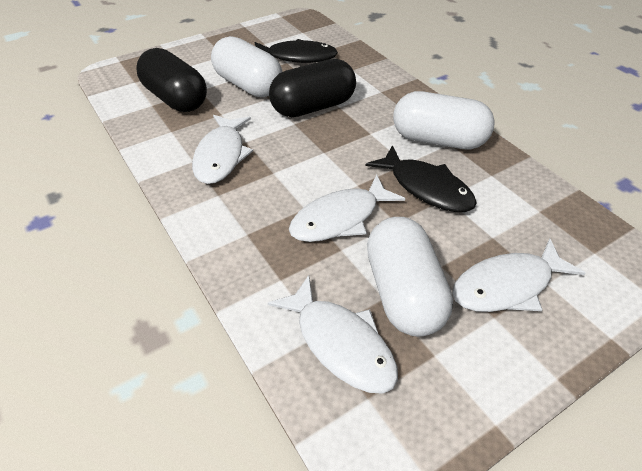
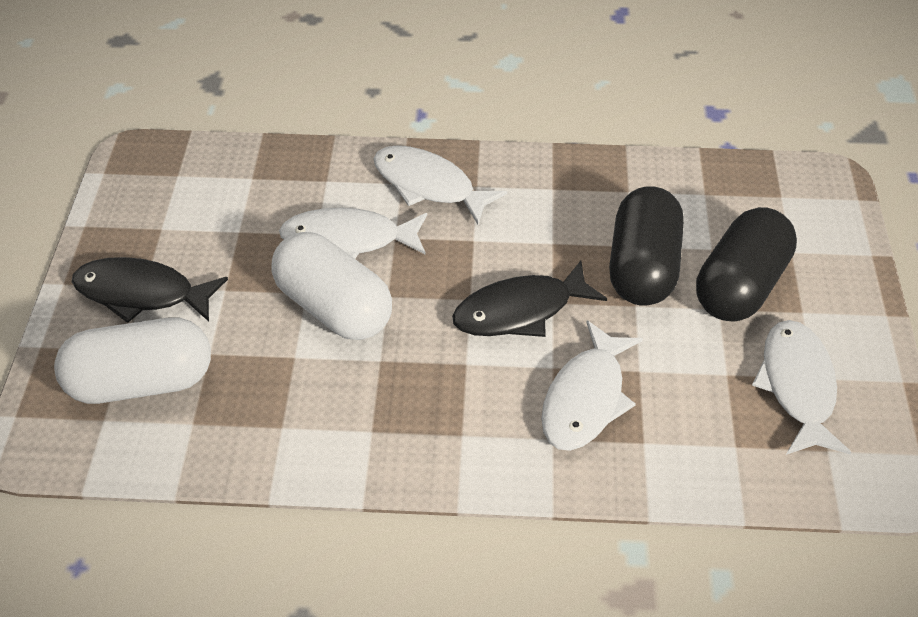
white capsule: 3 -> 2

